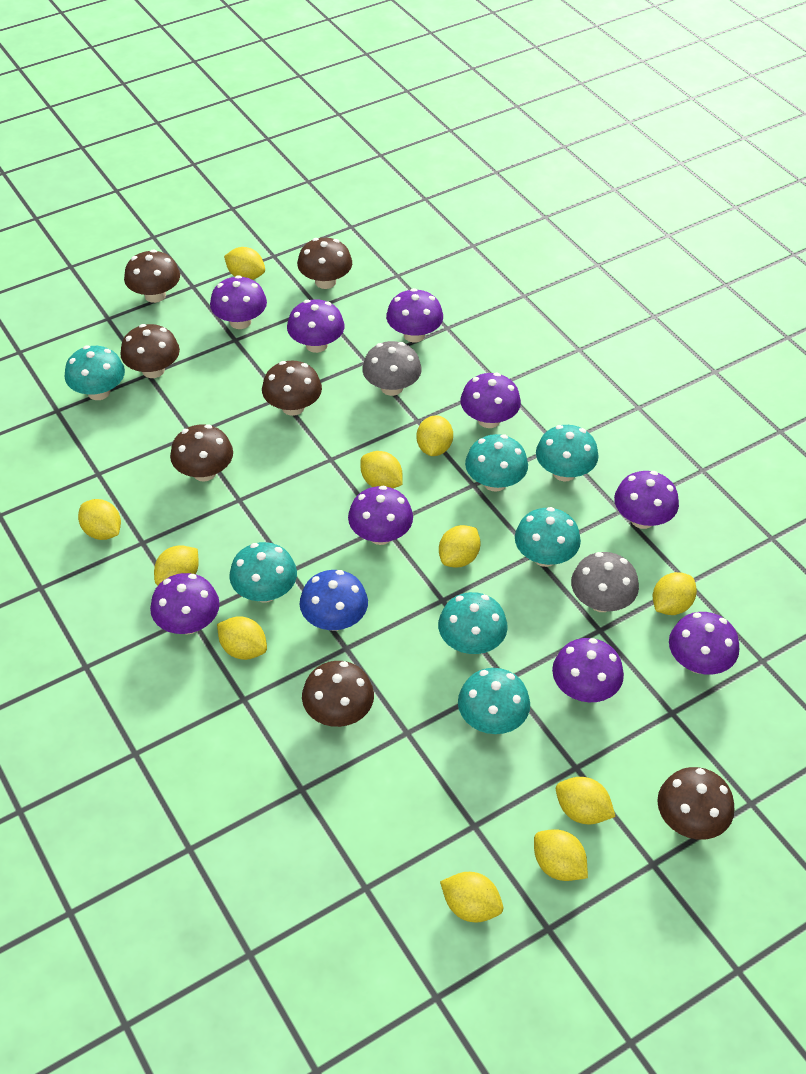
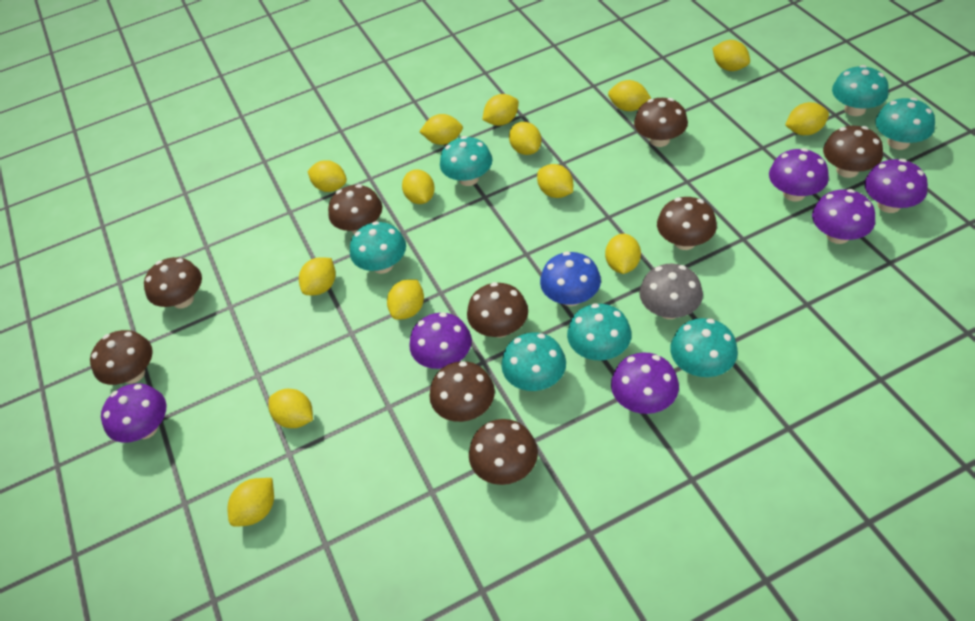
brown mushroom: 7 -> 9
grey mushroom: 2 -> 1
purple mushroom: 9 -> 6
yellow lemon: 11 -> 14

